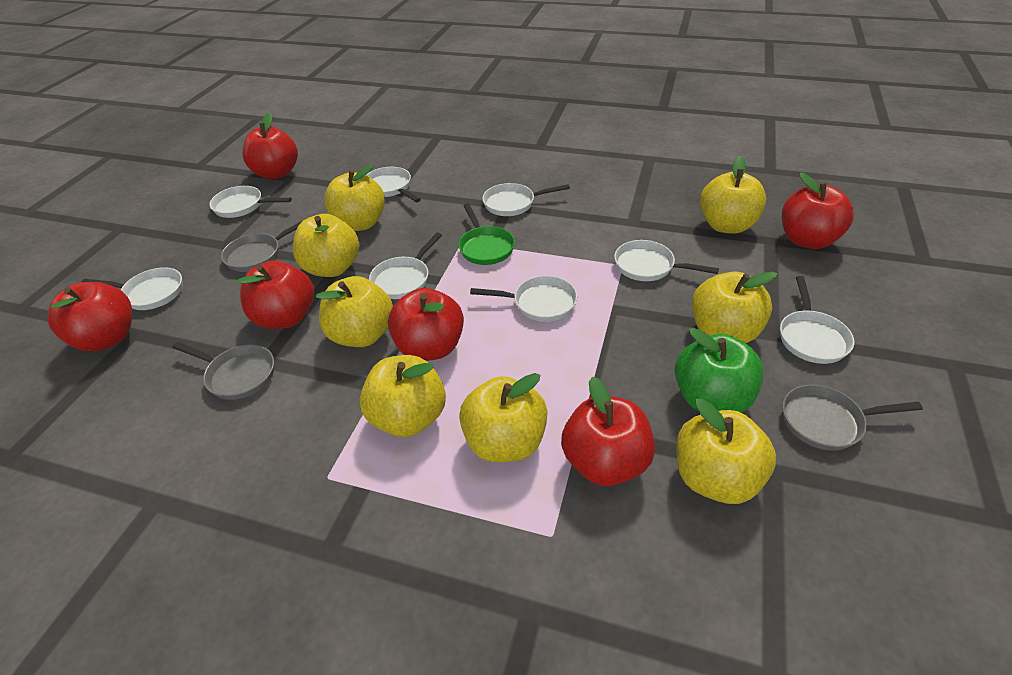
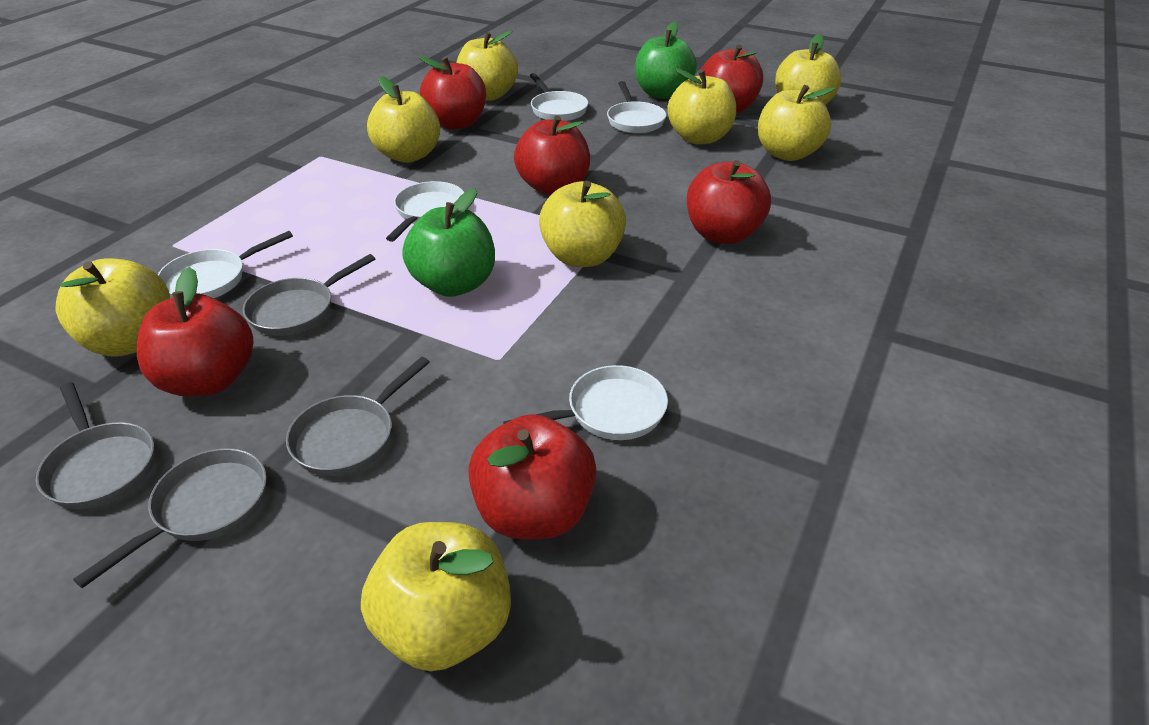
green apple: 1 -> 2
green pan: 1 -> 0
grey pan: 3 -> 4
white pan: 8 -> 5

